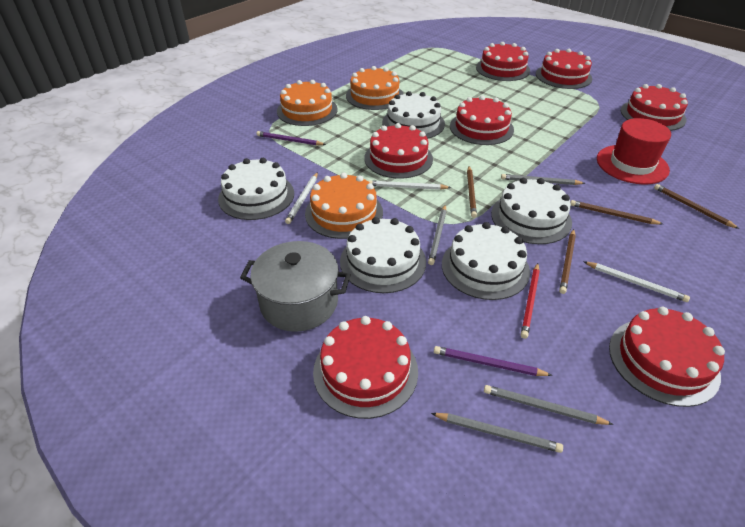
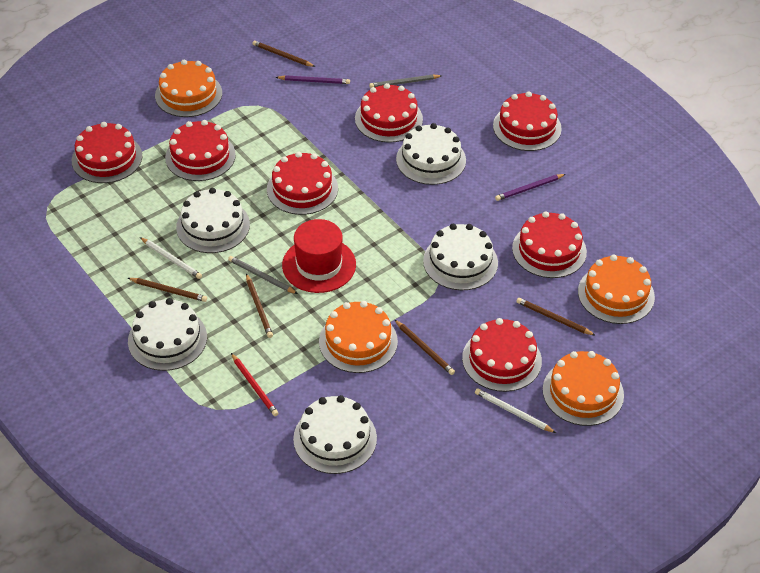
brown pencil: 4 -> 5
grey pencil: 4 -> 2
grey pot: 1 -> 0
orange cake: 3 -> 4
white pencil: 3 -> 2

